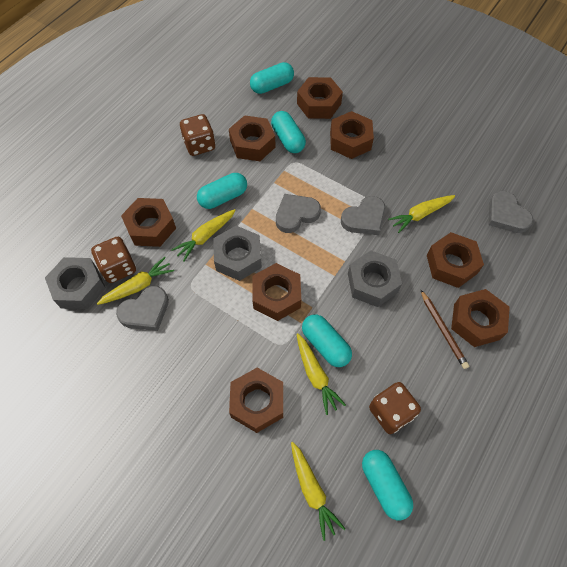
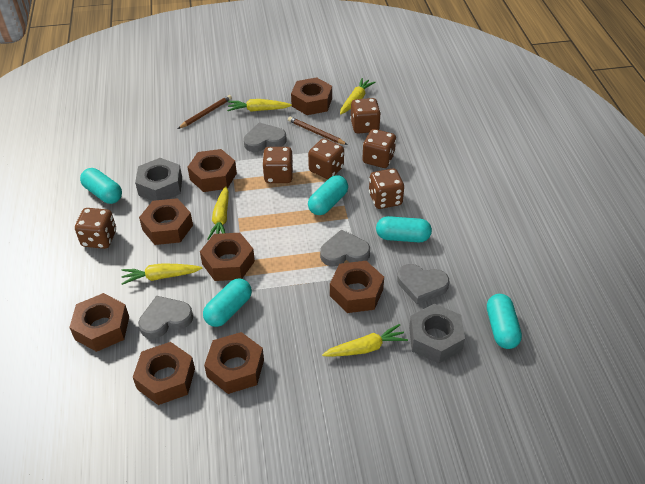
brown dice: 3 -> 6
brown pencil: 1 -> 2
grey nut: 3 -> 2

